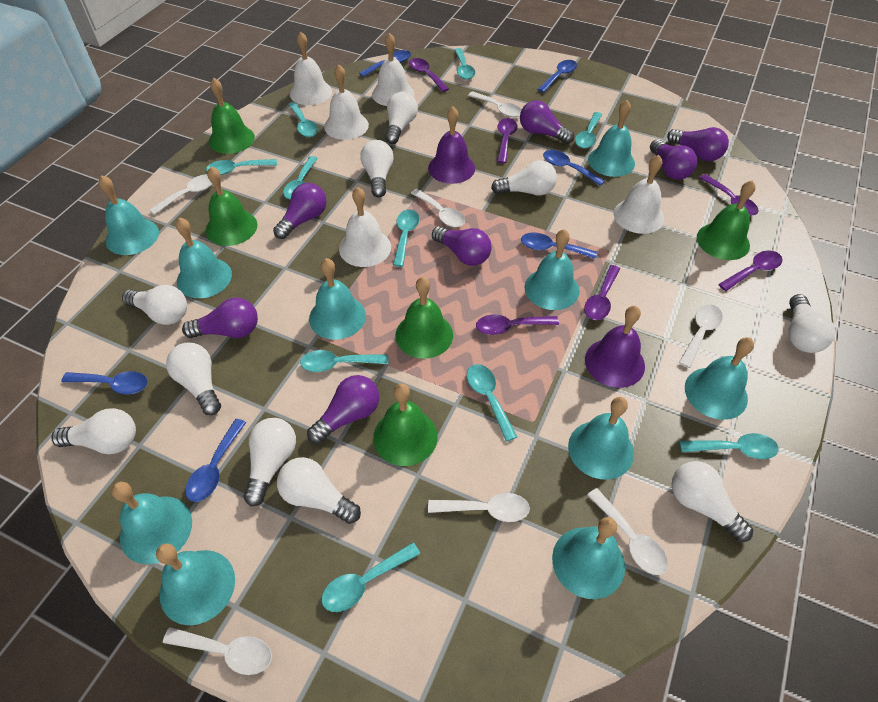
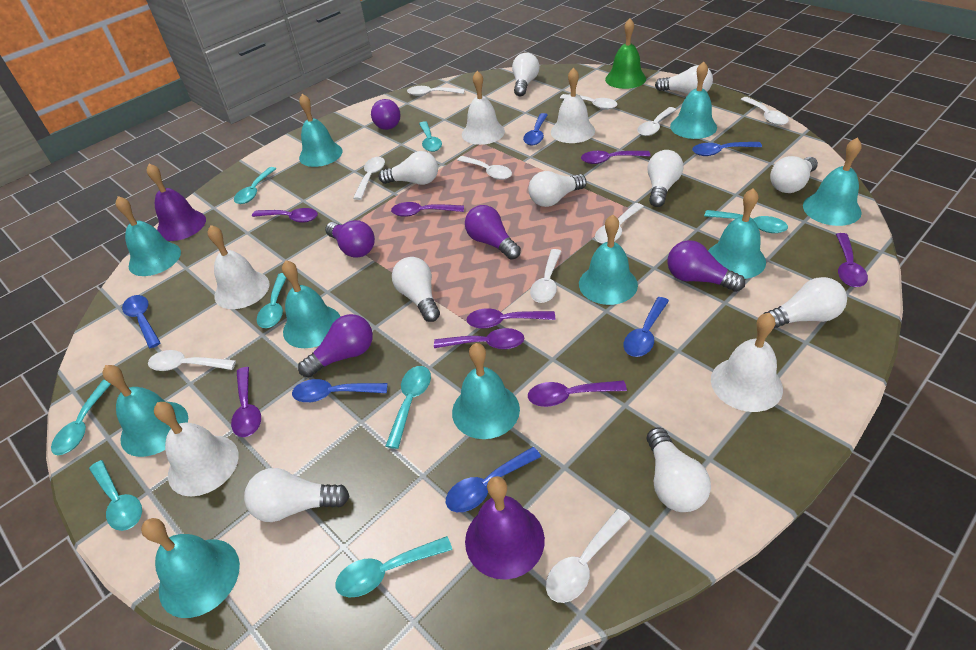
green bell: 5 -> 1
purple light bulb: 7 -> 5
purple spoon: 6 -> 8
turquoise spoon: 10 -> 8
white spoon: 7 -> 10

